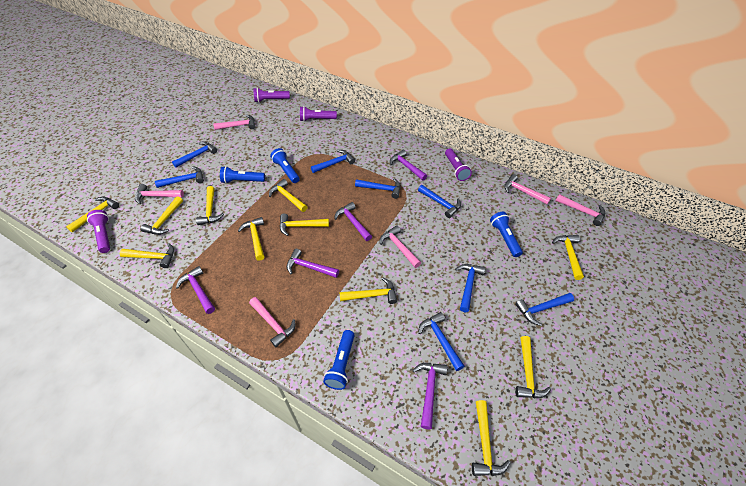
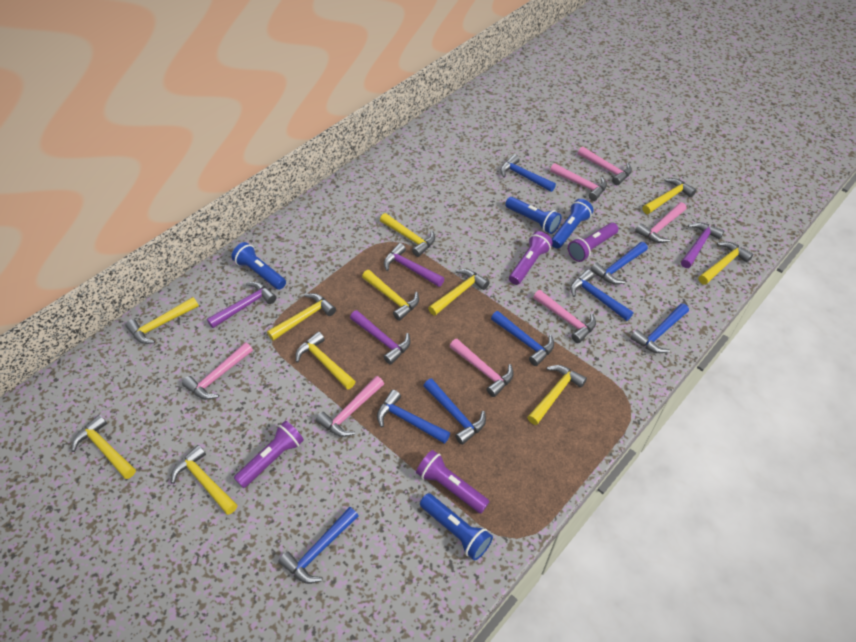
pink hammer: 6 -> 7
purple hammer: 5 -> 4

